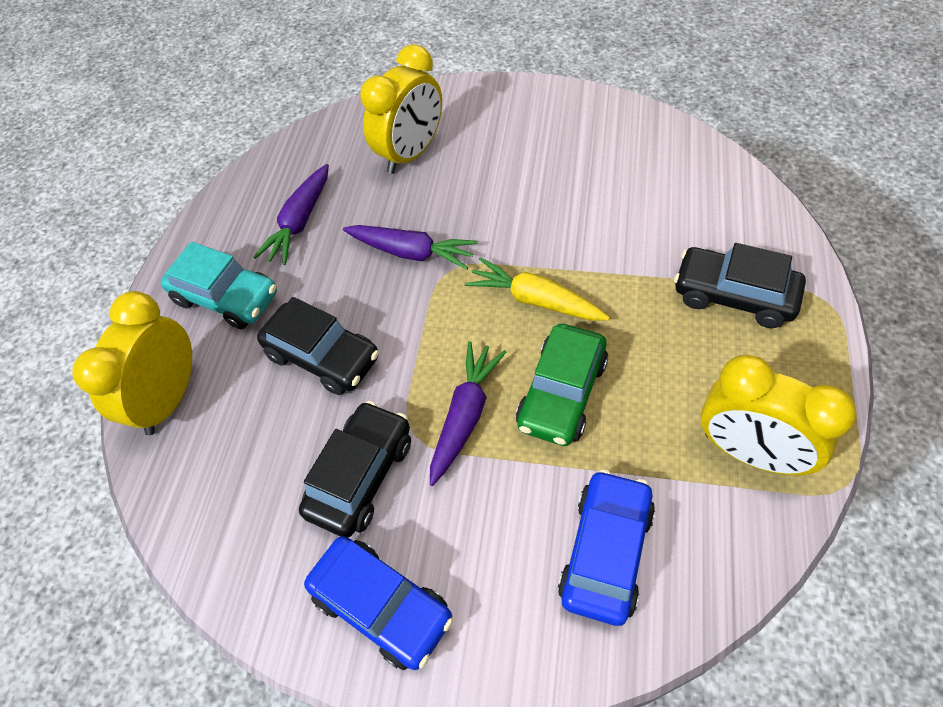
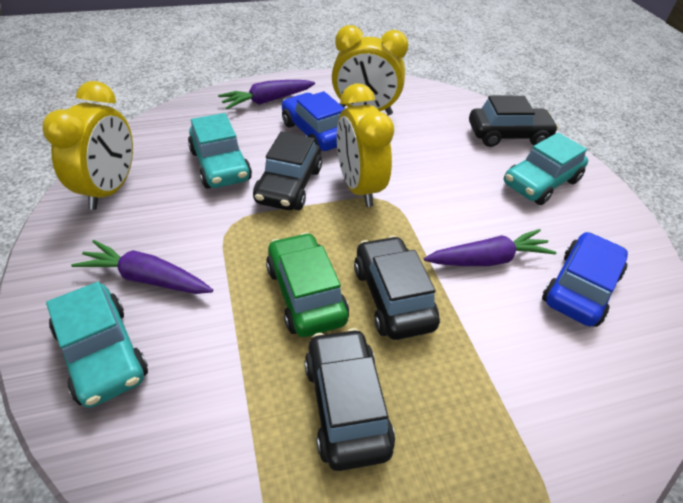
black car: 3 -> 4
turquoise car: 1 -> 3
yellow carrot: 1 -> 0

